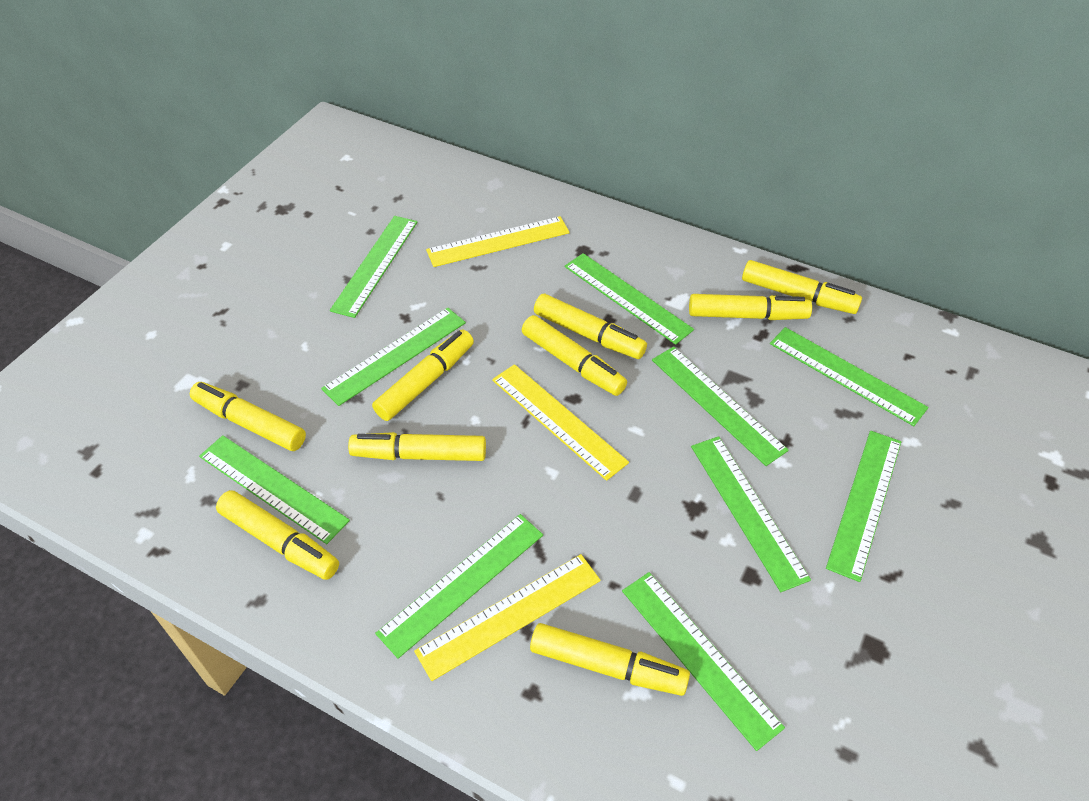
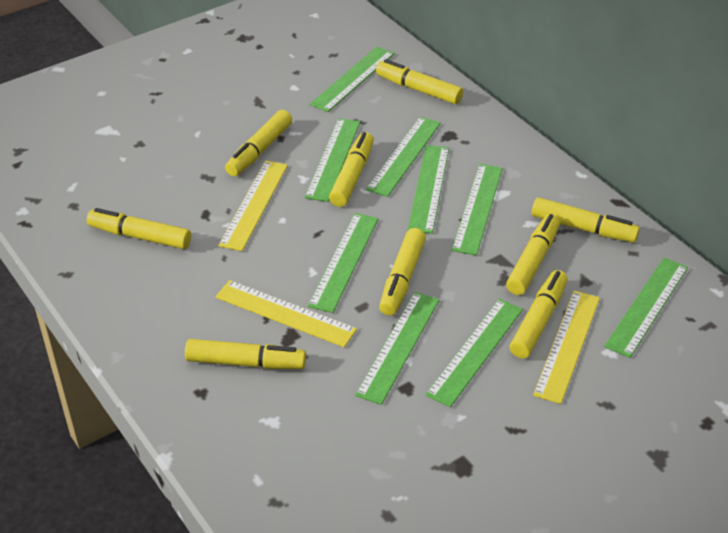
green ruler: 10 -> 9

